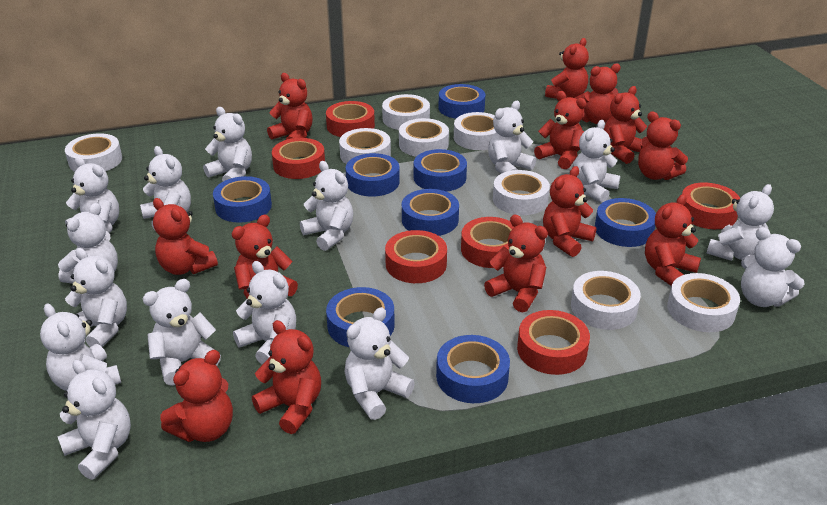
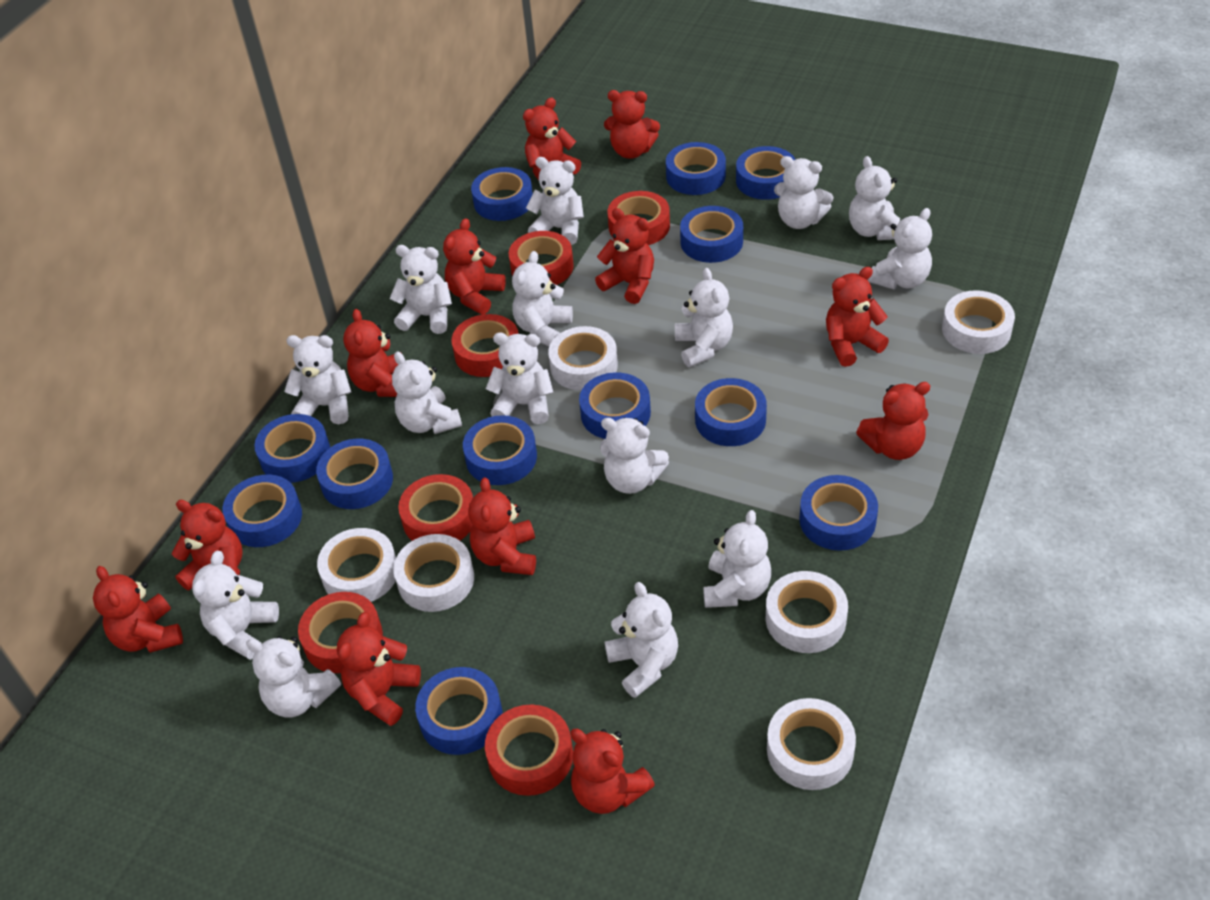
blue tape: 8 -> 12
red teddy bear: 13 -> 12
white tape: 8 -> 6

